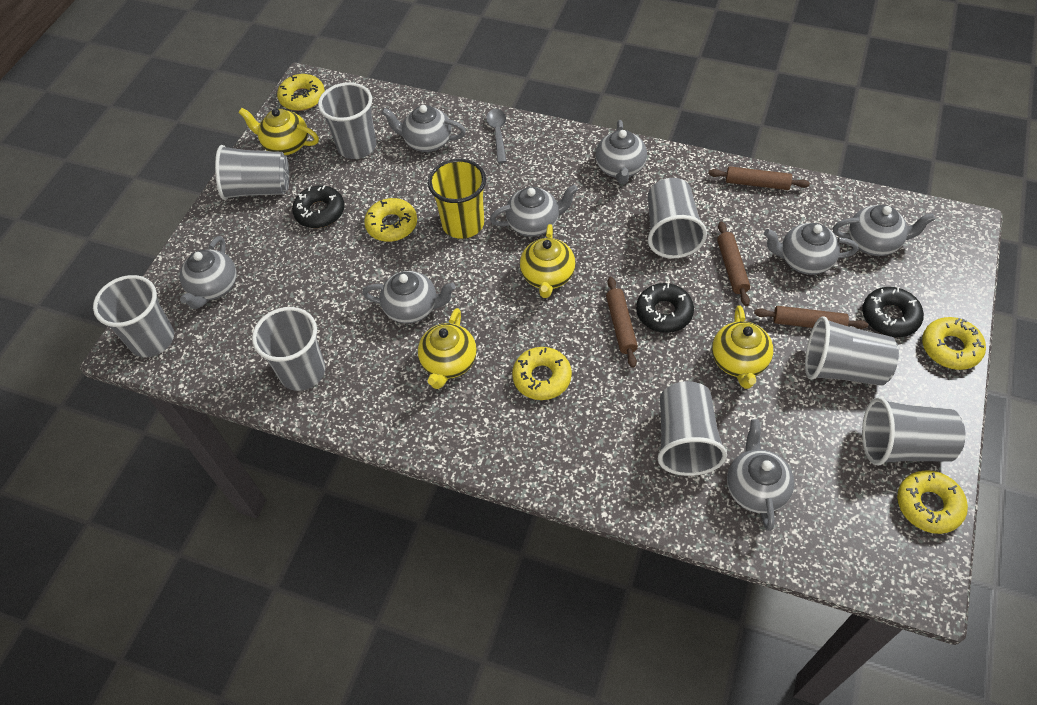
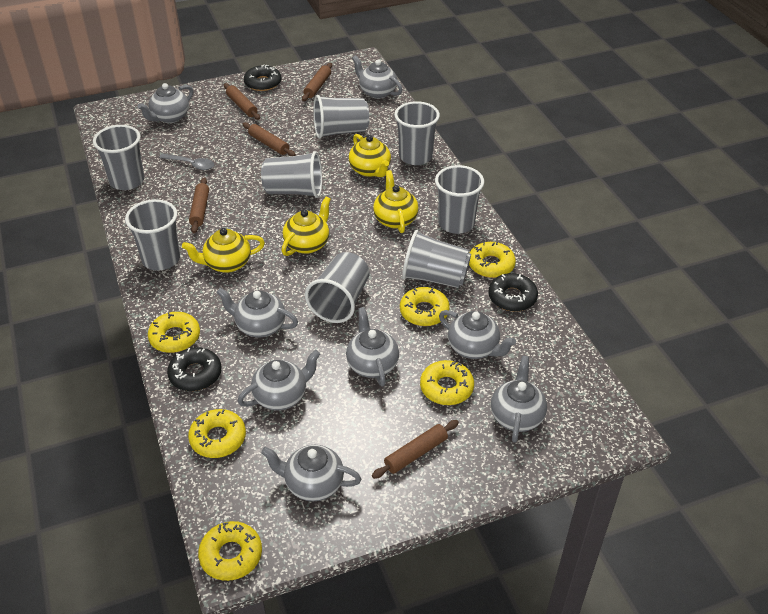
brown rolling pin: 4 -> 5
yellow cup: 1 -> 0
yellow donut: 5 -> 6

